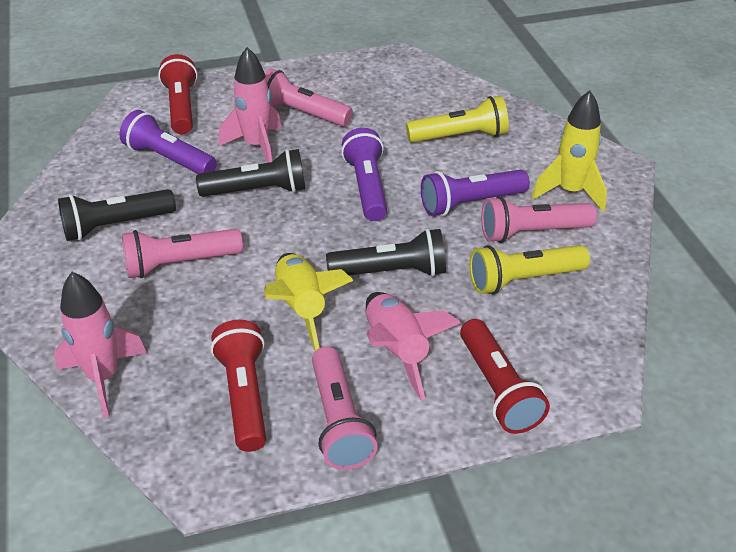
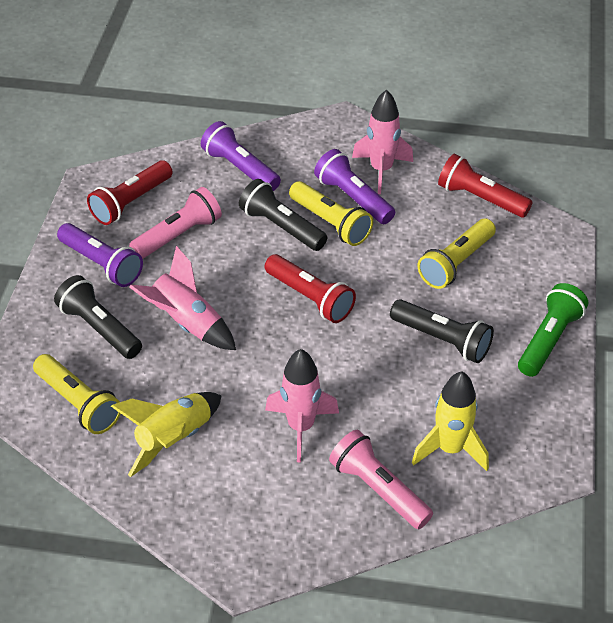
green flashlight: 0 -> 1
pink flashlight: 4 -> 2
yellow flashlight: 2 -> 3

